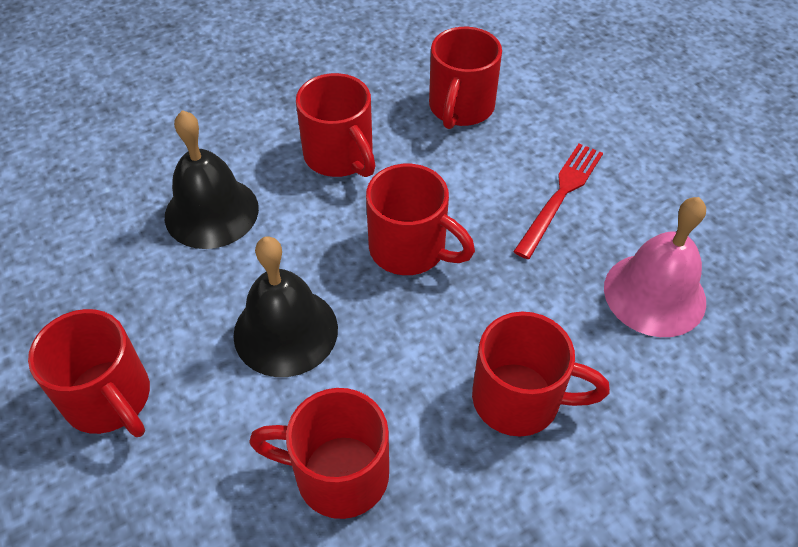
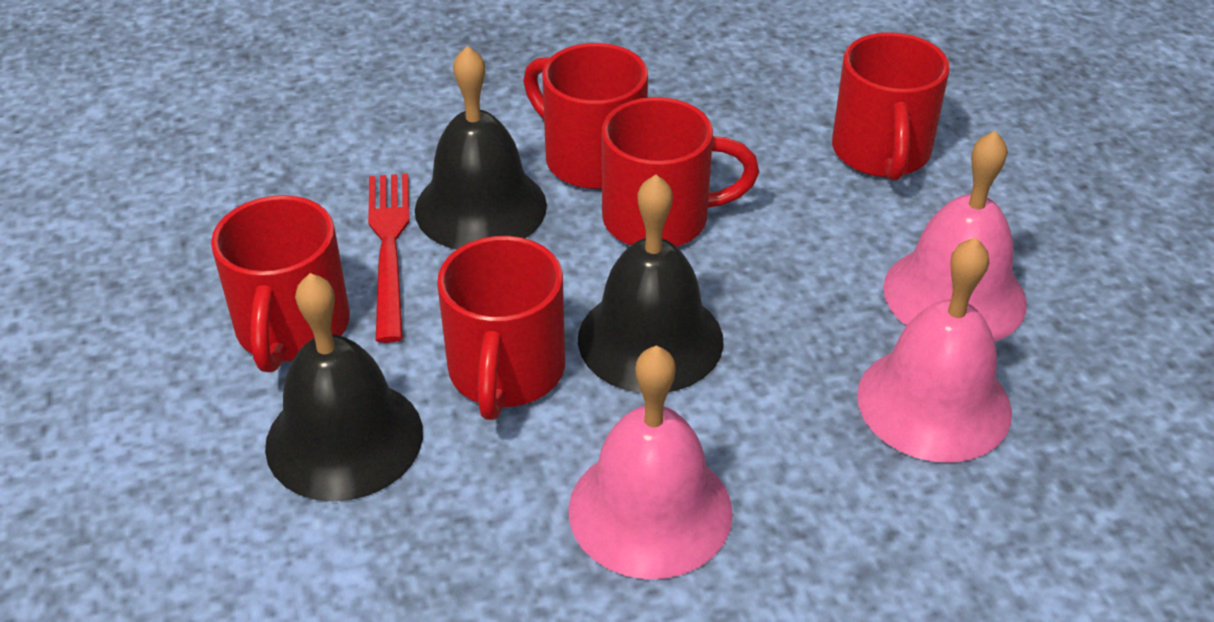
black bell: 2 -> 3
pink bell: 1 -> 3
red mug: 6 -> 5

